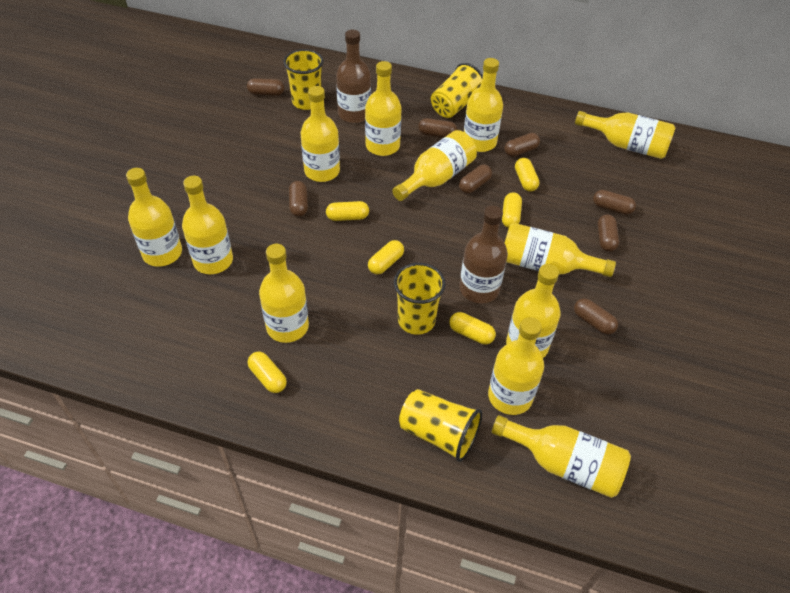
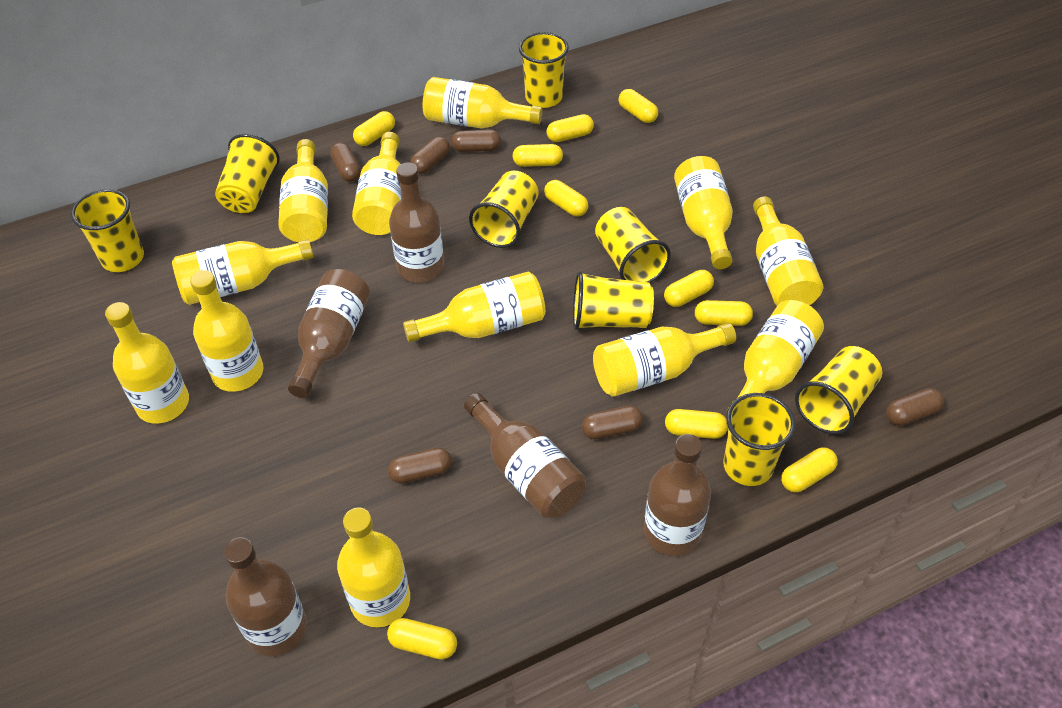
brown bottle: 2 -> 5
brown capsule: 8 -> 6
yellow capsule: 6 -> 10
yellow cup: 4 -> 8

